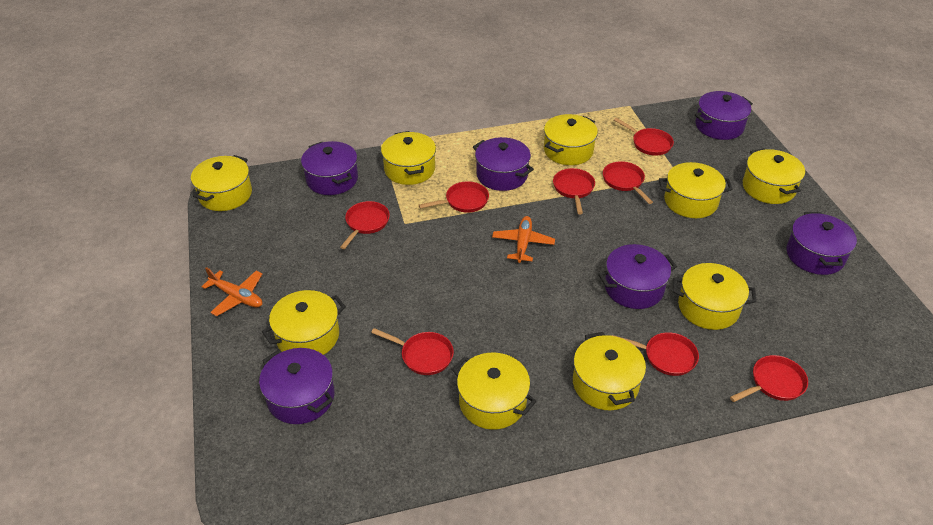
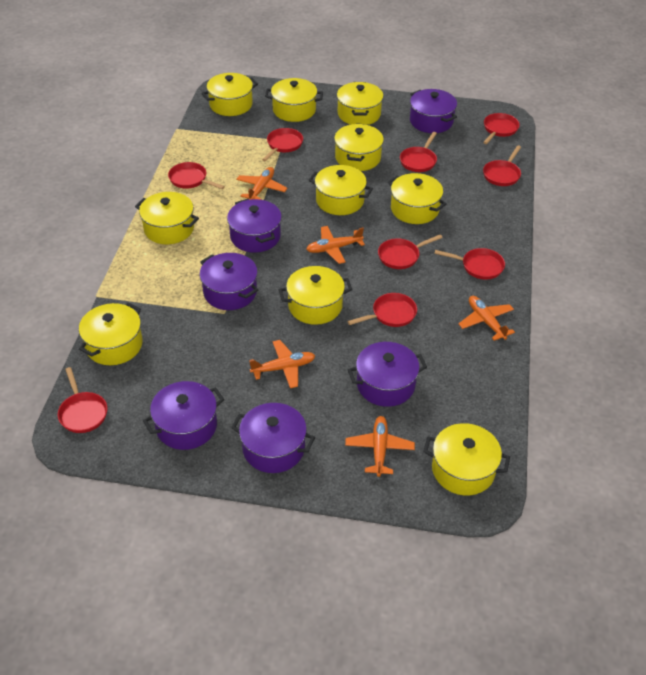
orange plane: 2 -> 5
red pan: 8 -> 9
yellow pot: 9 -> 10

